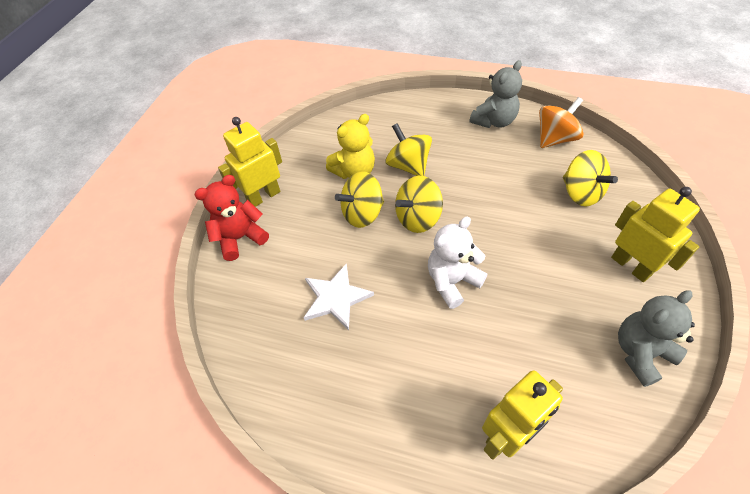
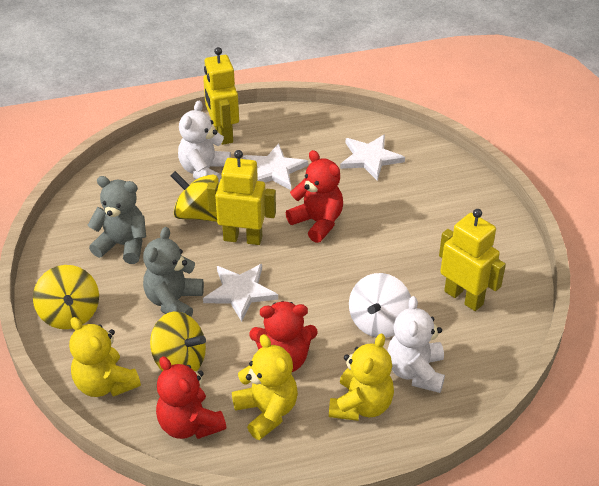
orange spinning top: 1 -> 0
red teddy bear: 1 -> 3
white spinning top: 0 -> 1
white star: 1 -> 3
white teddy bear: 1 -> 2
yellow spinning top: 4 -> 3
yellow teddy bear: 1 -> 3

